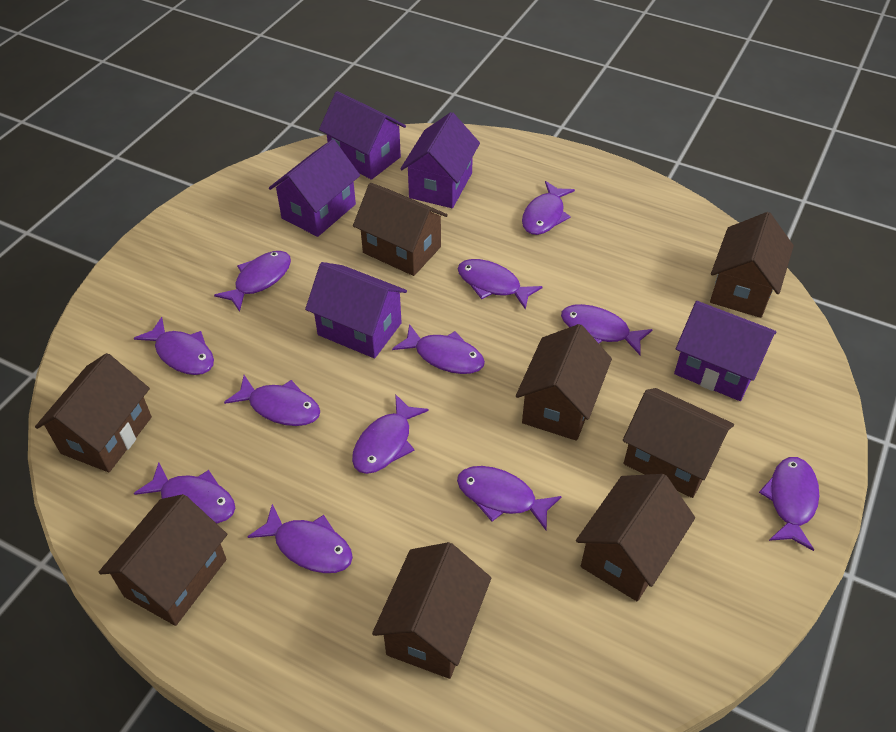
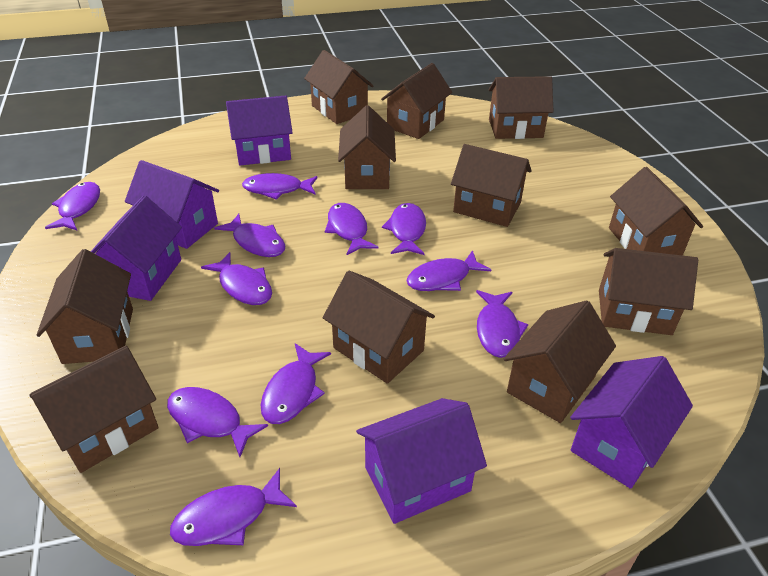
brown house: 8 -> 11
purple fish: 12 -> 11

